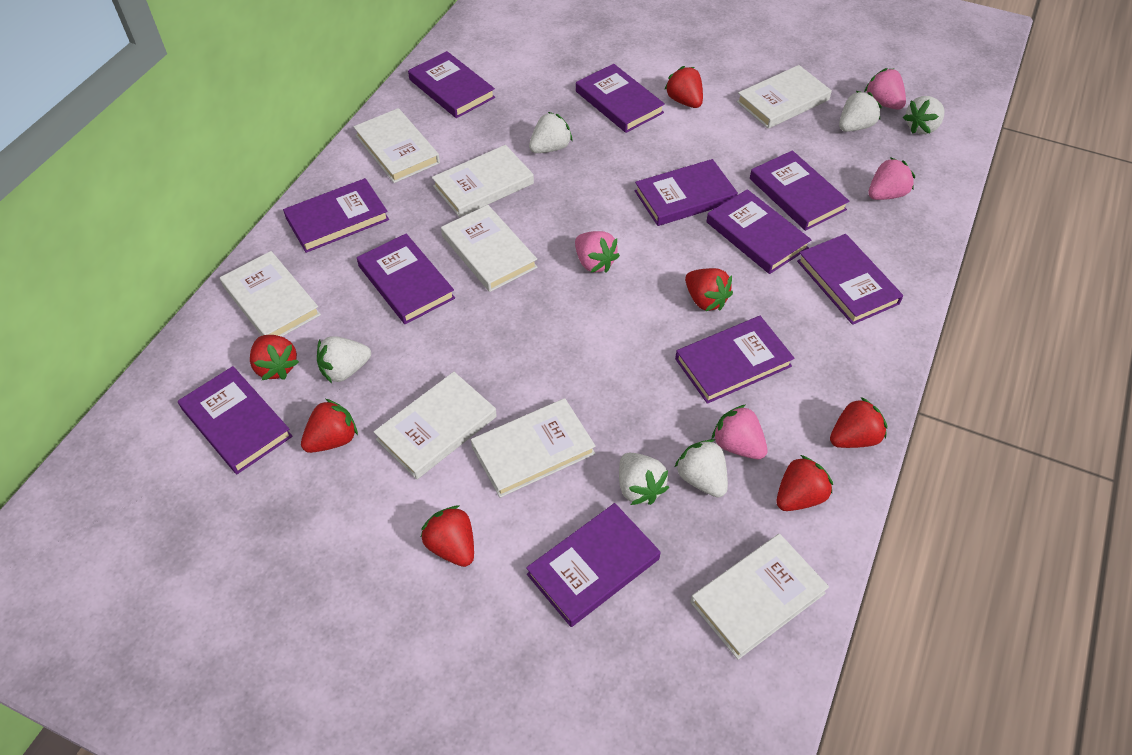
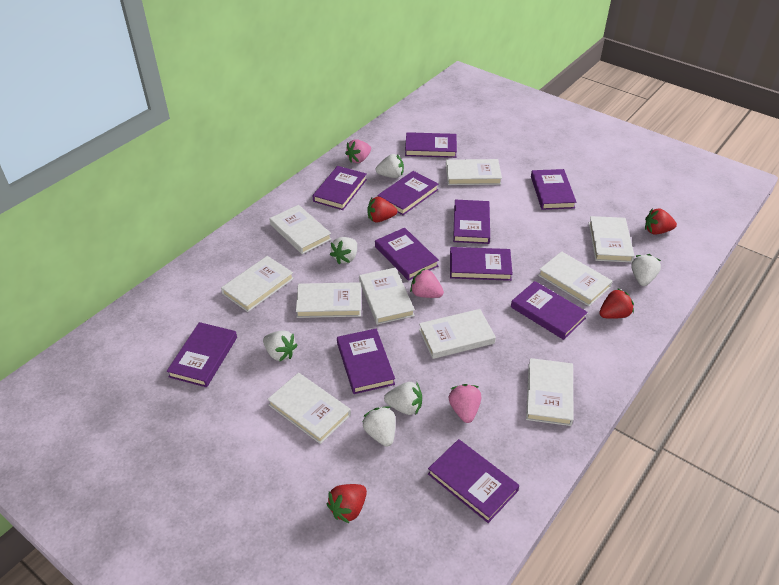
pink strawberry: 4 -> 3
red strawberry: 7 -> 4
white book: 8 -> 10

